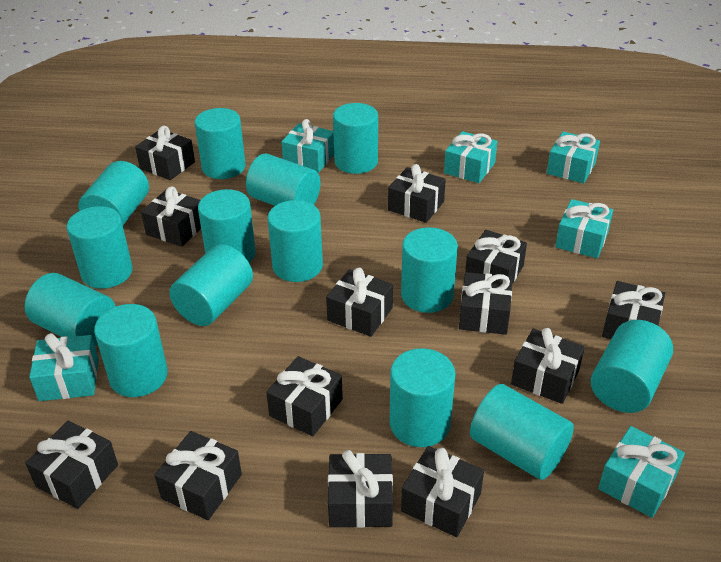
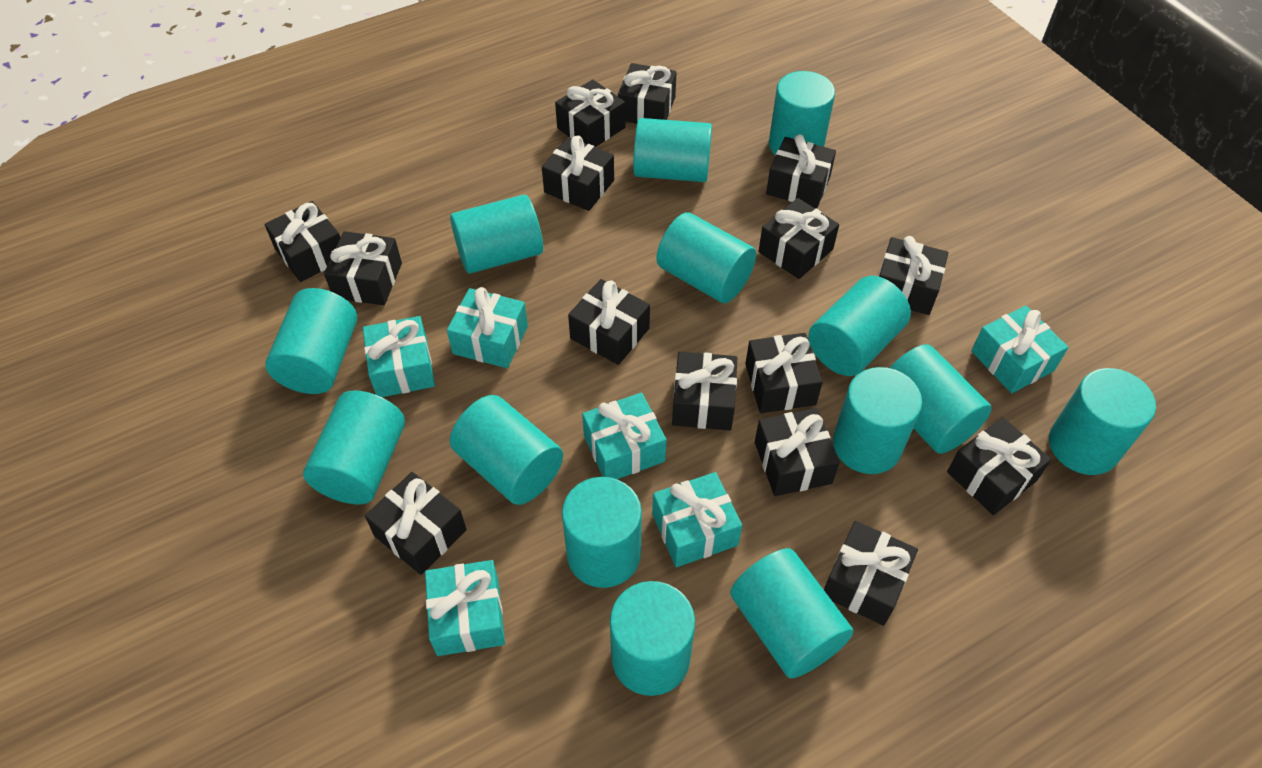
black gift: 13 -> 15

